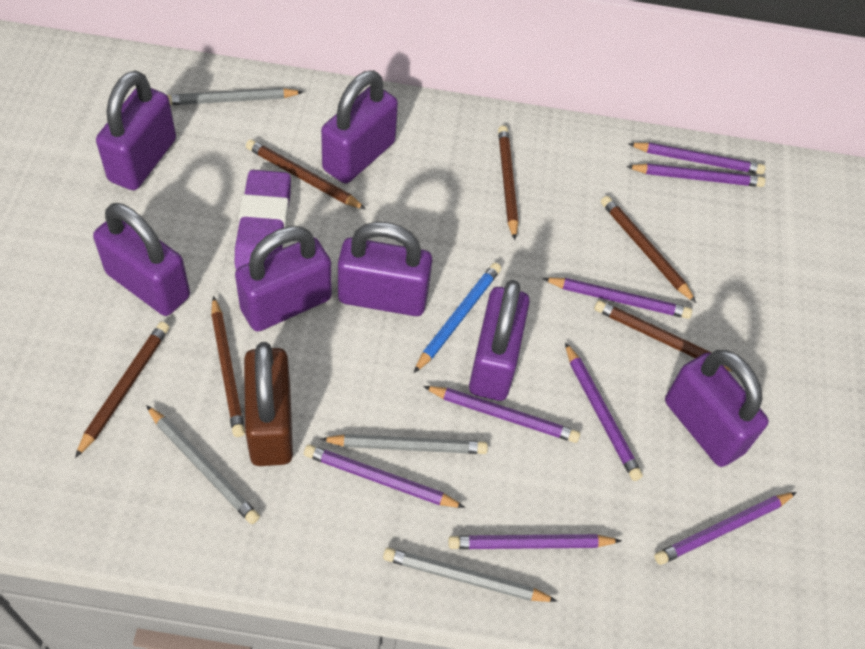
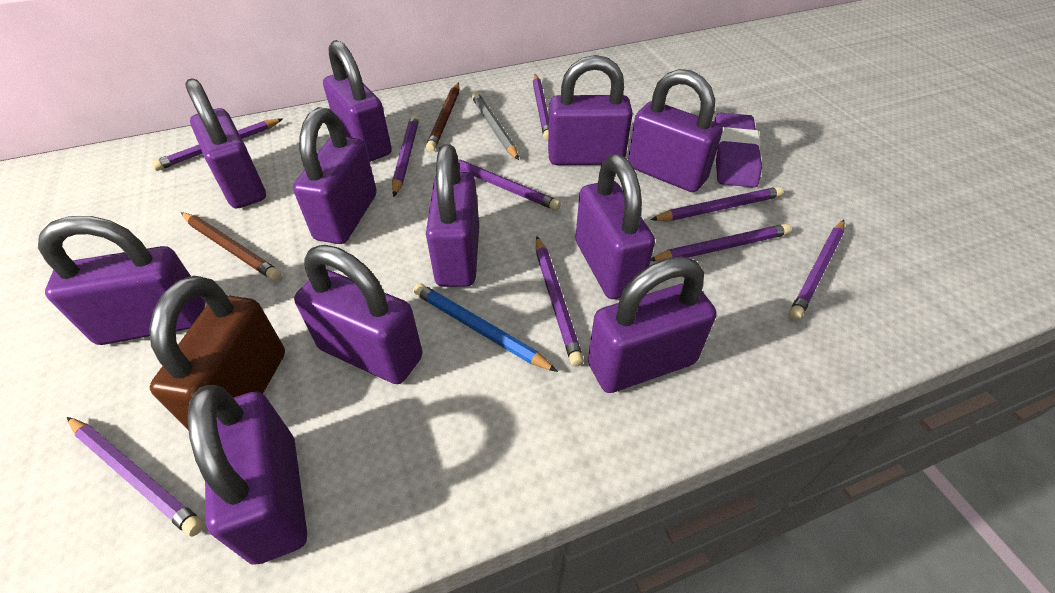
brown pencil: 6 -> 2
grey pencil: 4 -> 1
purple padlock: 7 -> 11
purple pencil: 8 -> 9

